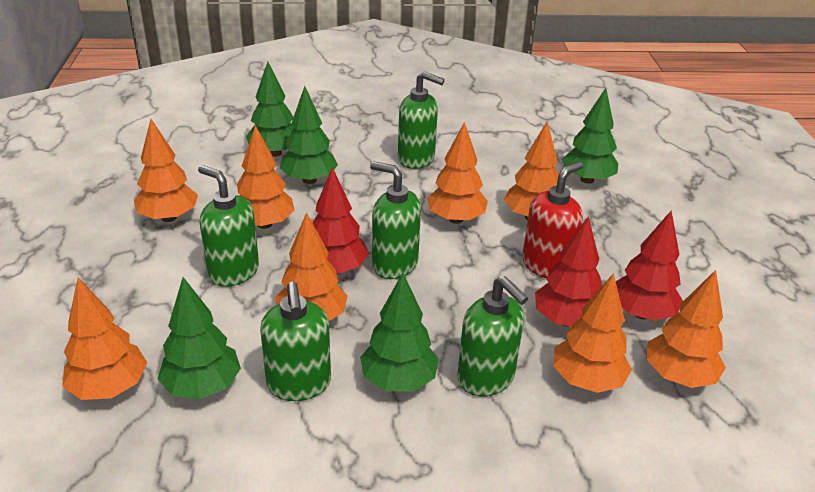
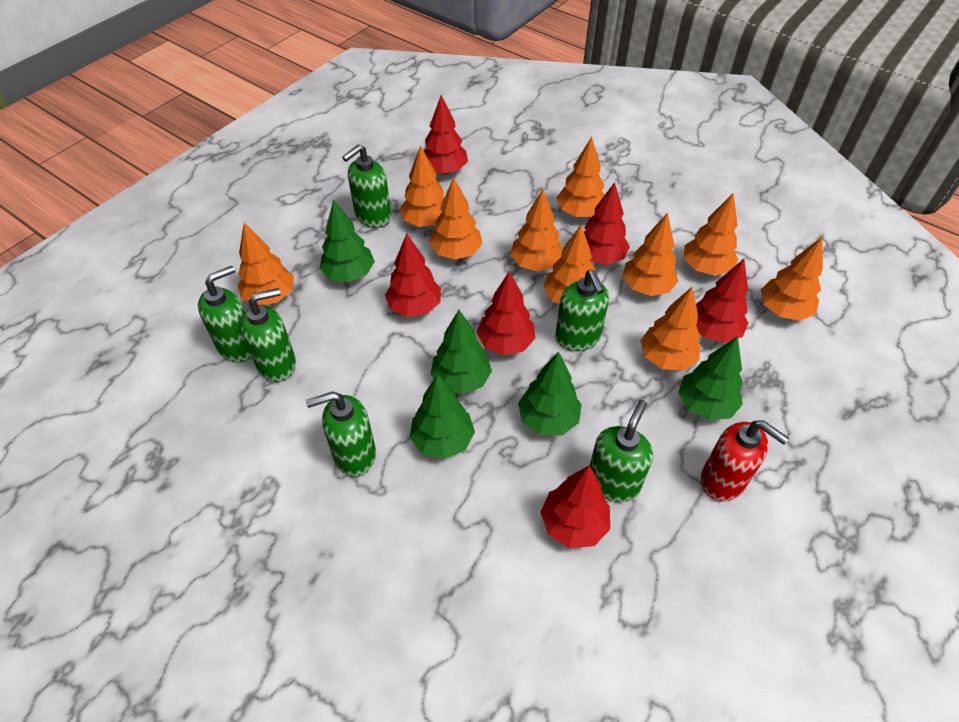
green soap dispenser: 5 -> 6
orange tree: 8 -> 10
red tree: 3 -> 6

